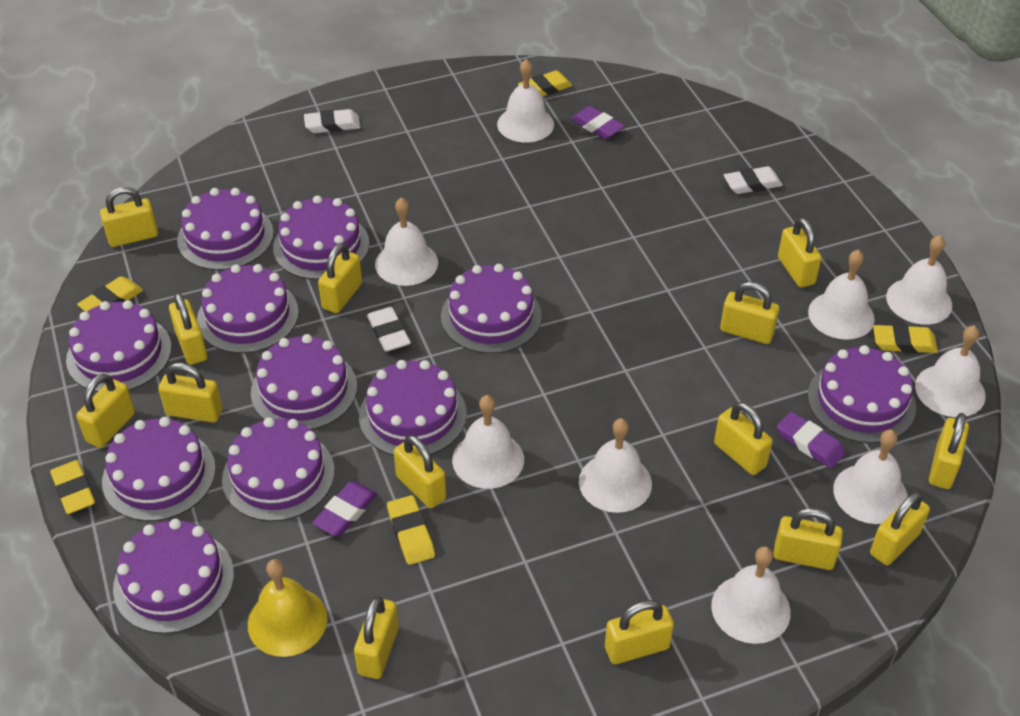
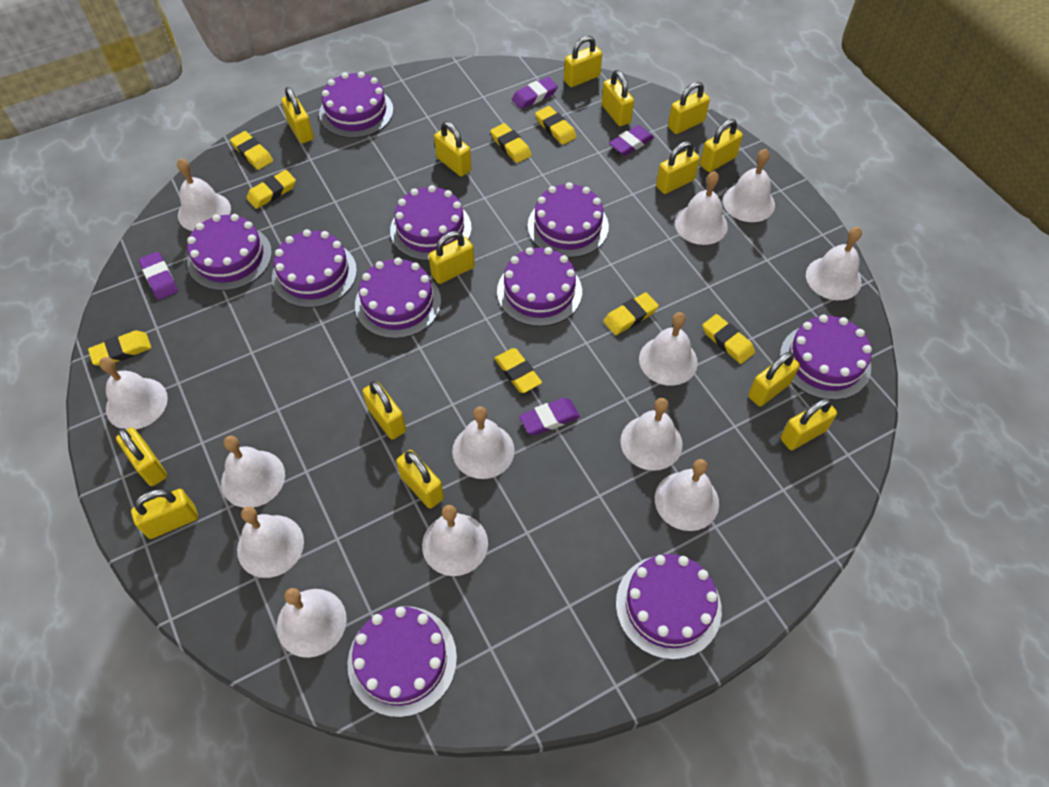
purple cake: 11 -> 10
purple eraser: 3 -> 4
white bell: 9 -> 13
white eraser: 3 -> 0
yellow bell: 1 -> 0
yellow eraser: 5 -> 8

